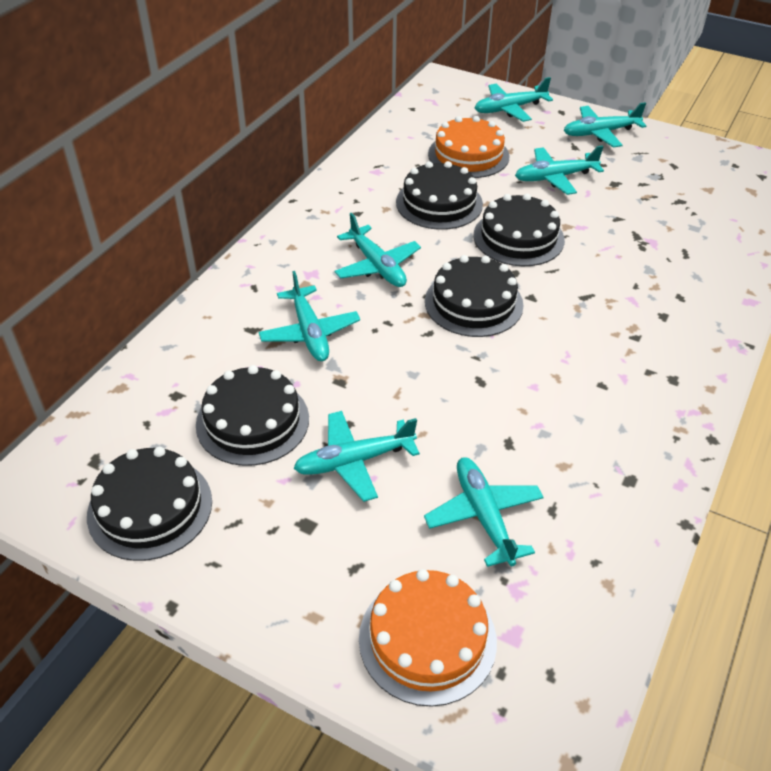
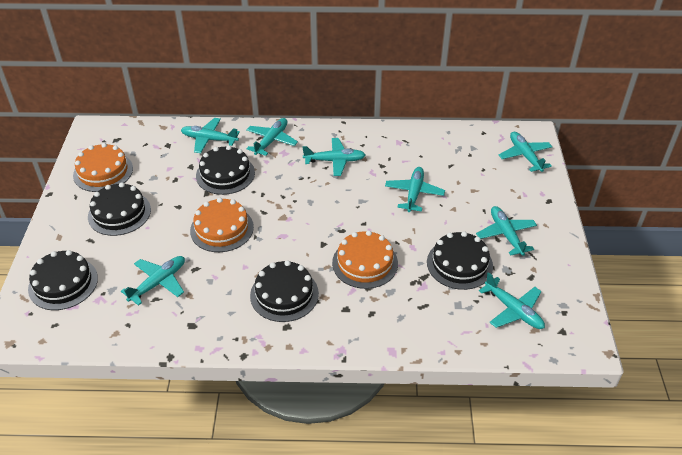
orange cake: 2 -> 3
turquoise plane: 7 -> 8

